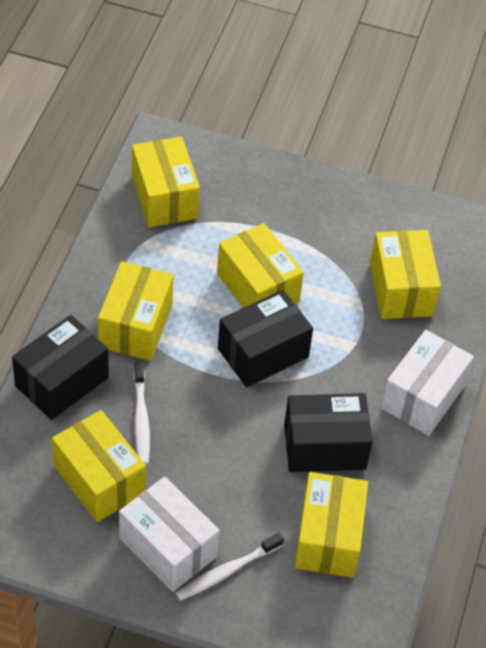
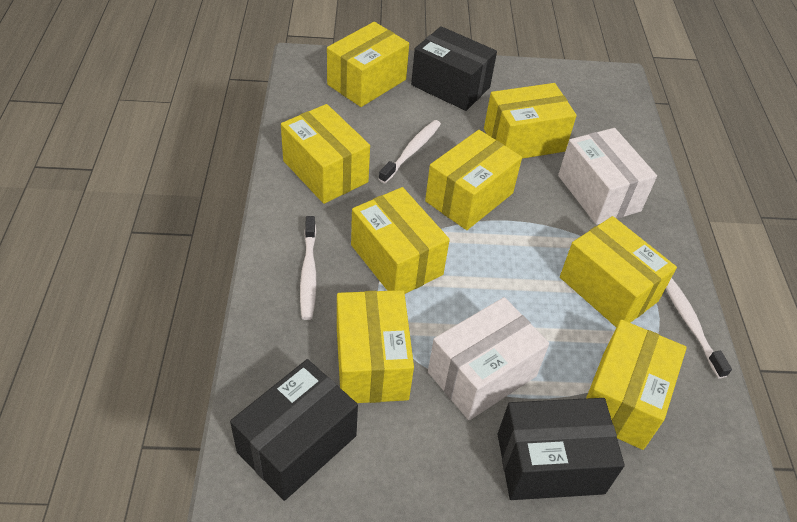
white toothbrush: 2 -> 3
yellow box: 6 -> 8

